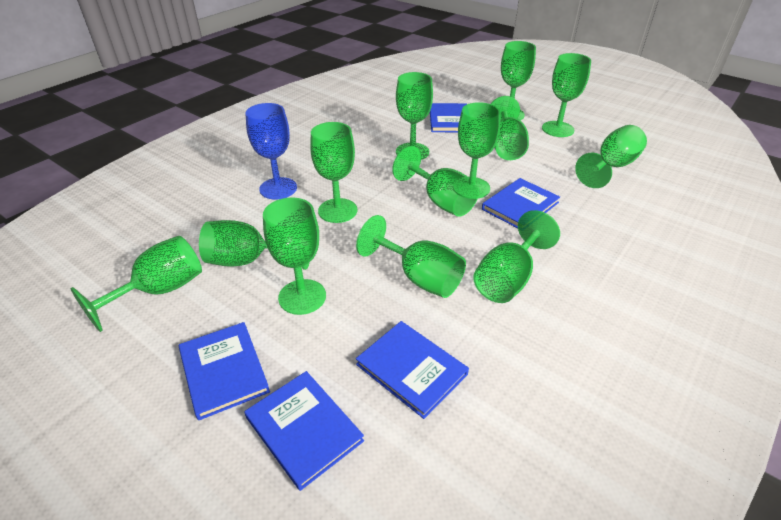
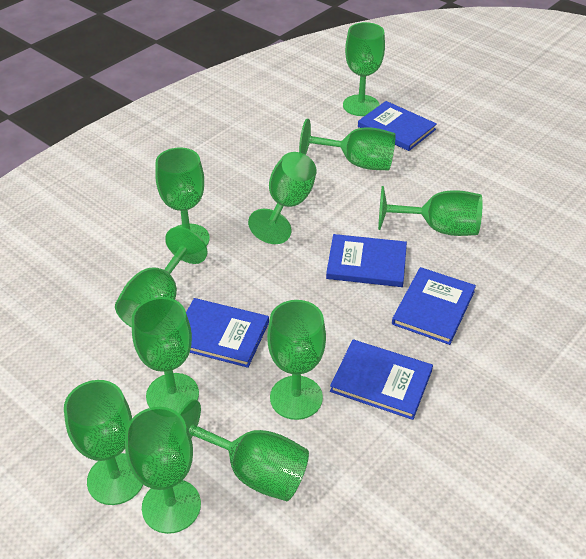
blue goblet: 1 -> 0
green goblet: 13 -> 11

